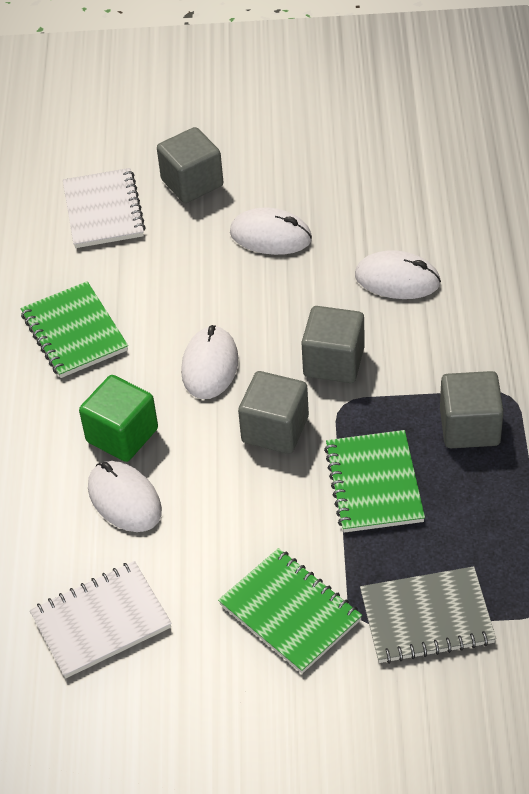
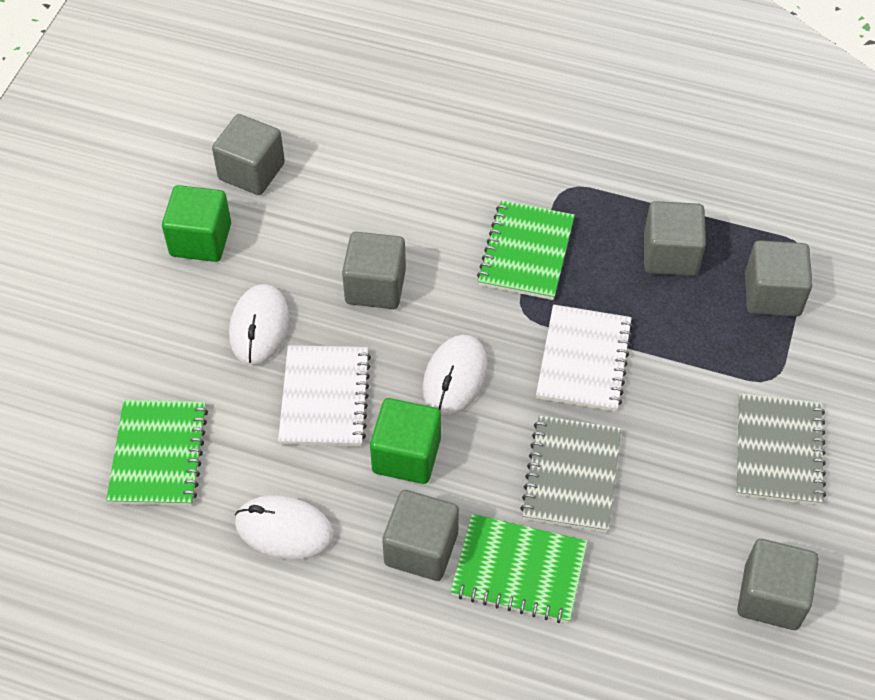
green cube: 1 -> 2
grey cube: 4 -> 6
grey notebook: 1 -> 2
white mouse: 4 -> 3

